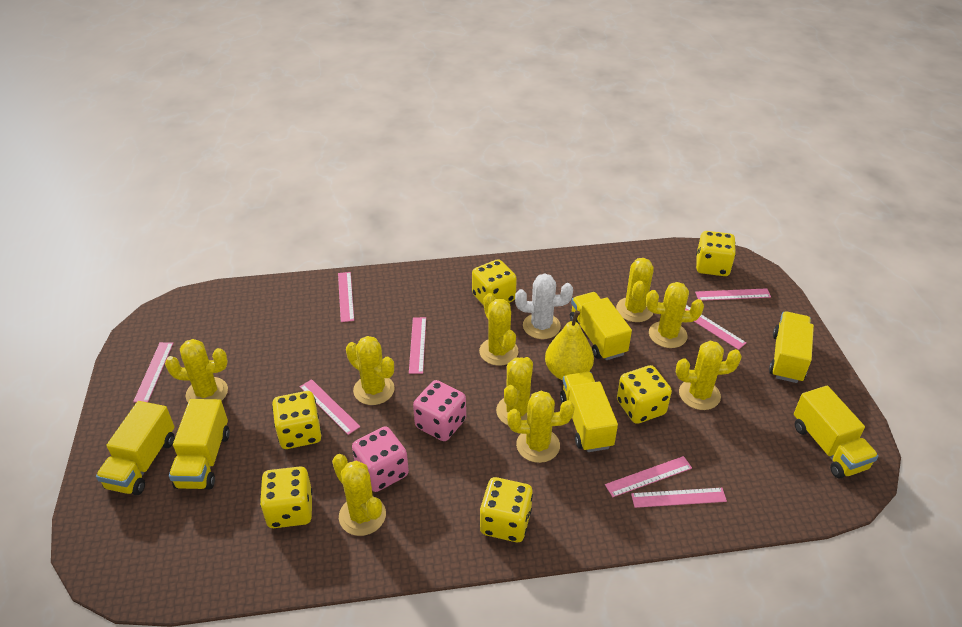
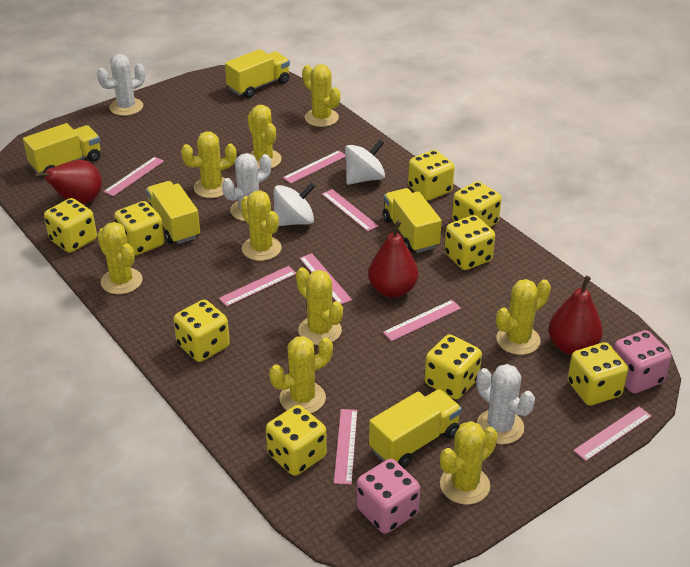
red pear: 0 -> 3
white cactus: 1 -> 3
white spinning top: 0 -> 2
yellow dice: 6 -> 9
yellow pear: 1 -> 0
yellow truck: 6 -> 5

